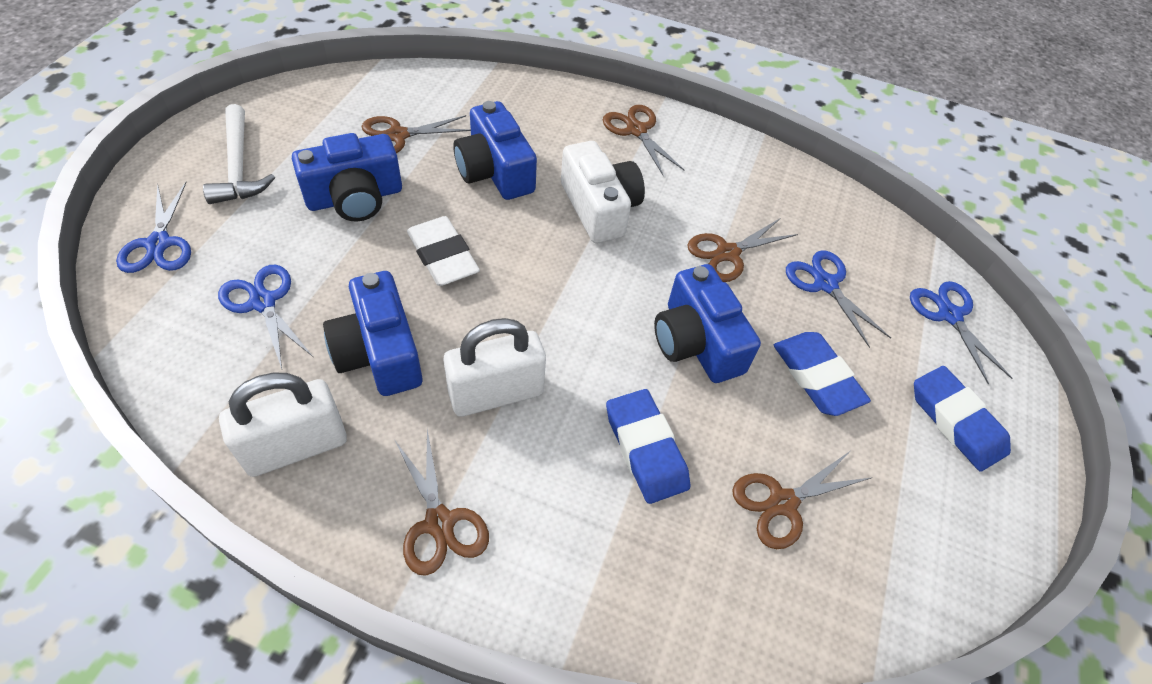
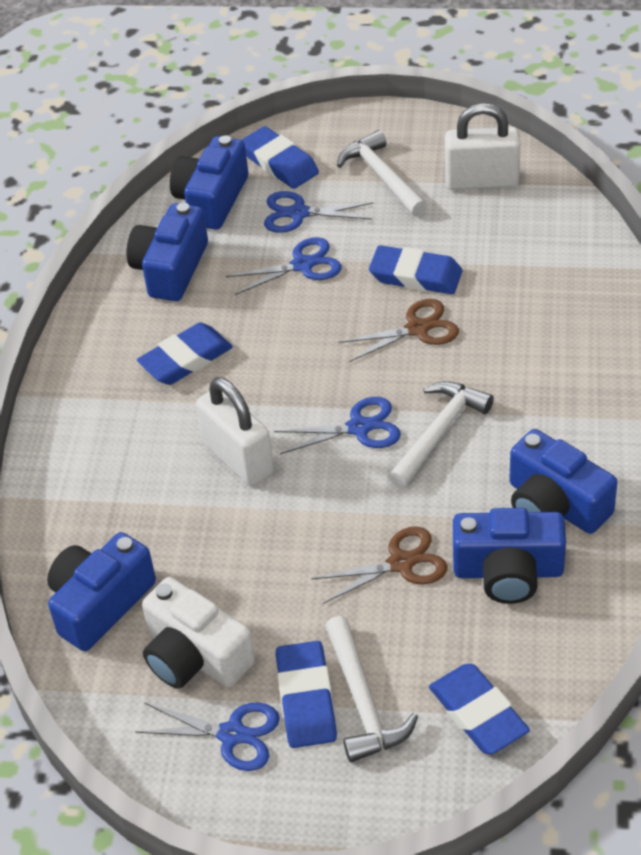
blue camera: 4 -> 5
blue eraser: 3 -> 5
brown scissors: 5 -> 2
white eraser: 1 -> 0
white hammer: 1 -> 3

